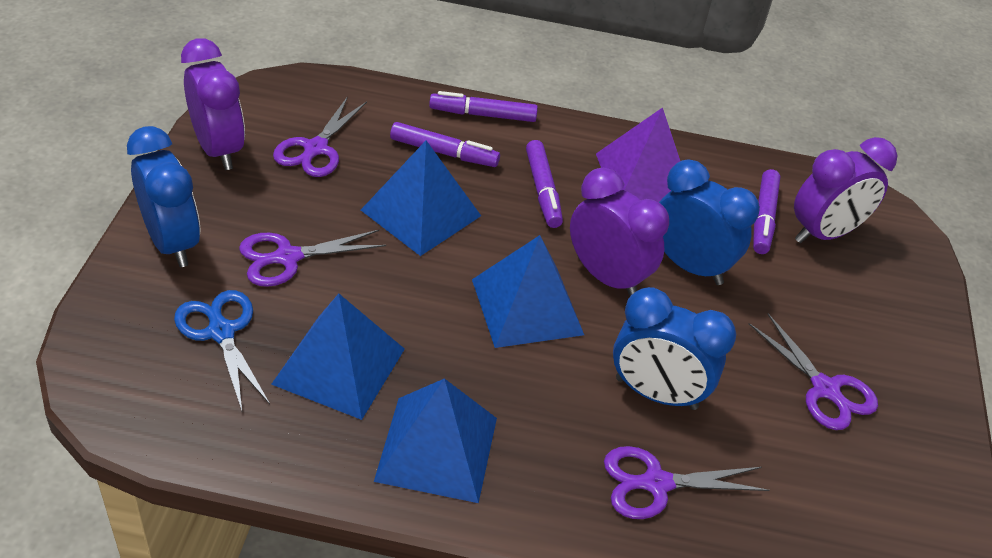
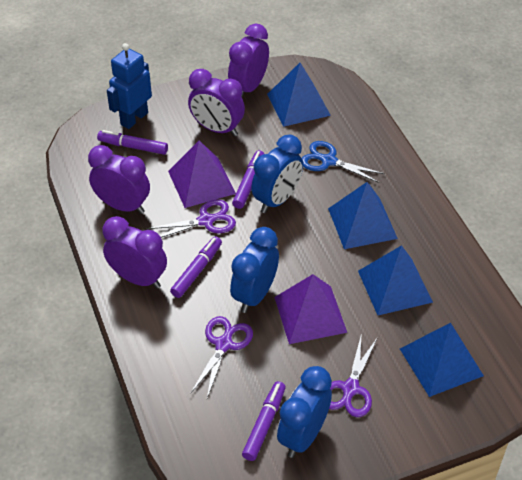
blue robot: 0 -> 1
purple clock: 3 -> 4
purple pyramid: 1 -> 2
purple scissors: 4 -> 3

